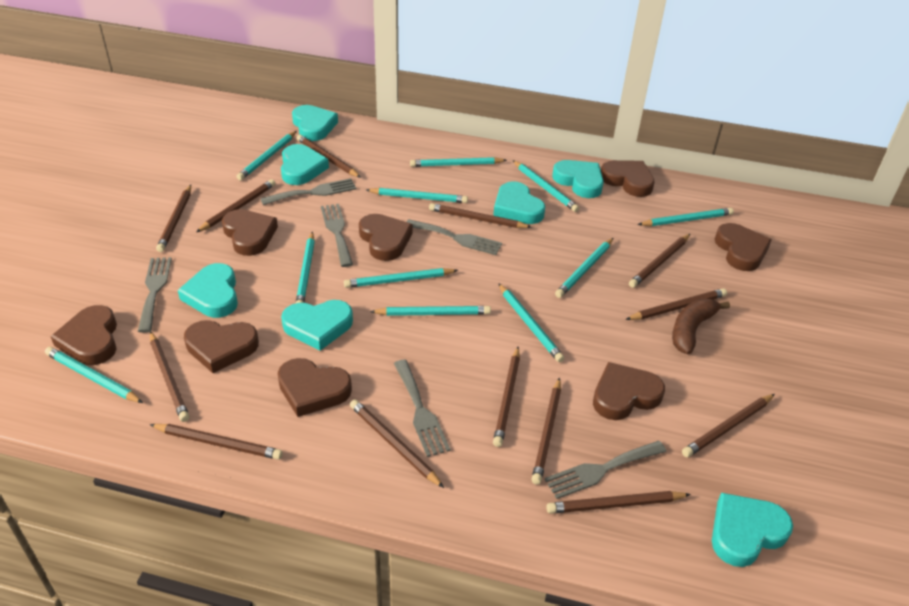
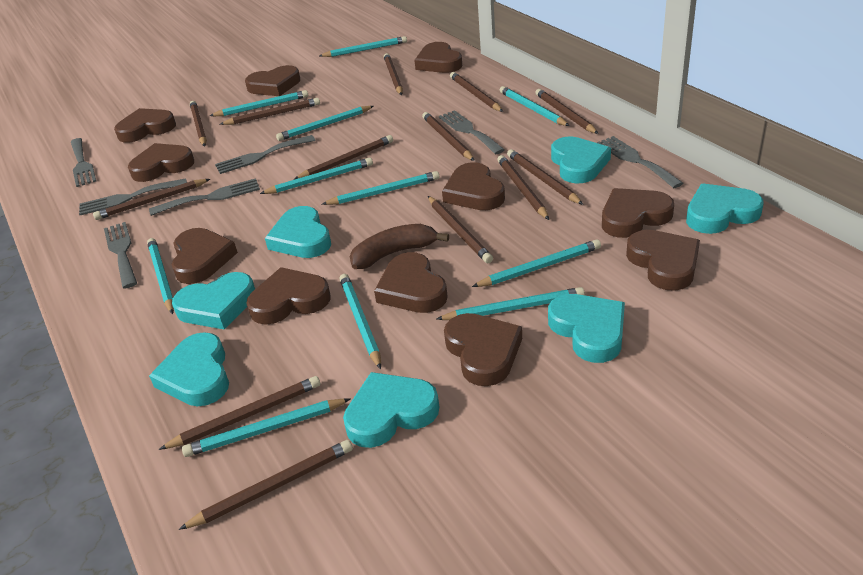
brown heart: 8 -> 11
grey fork: 6 -> 7

